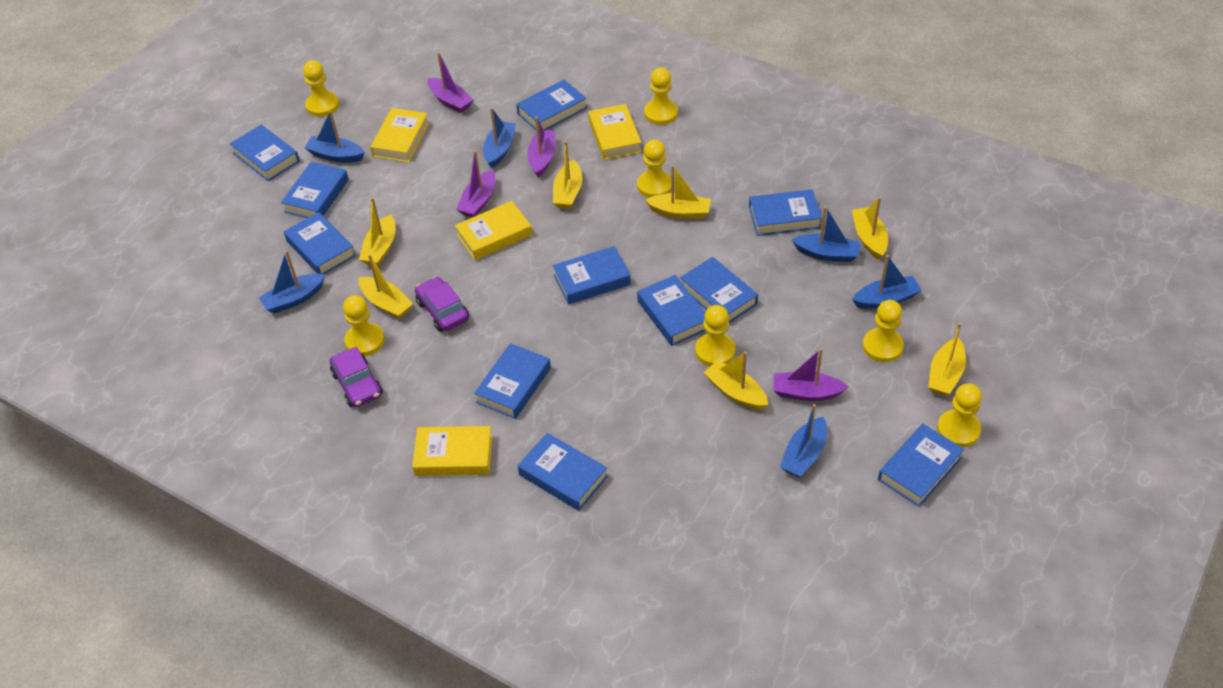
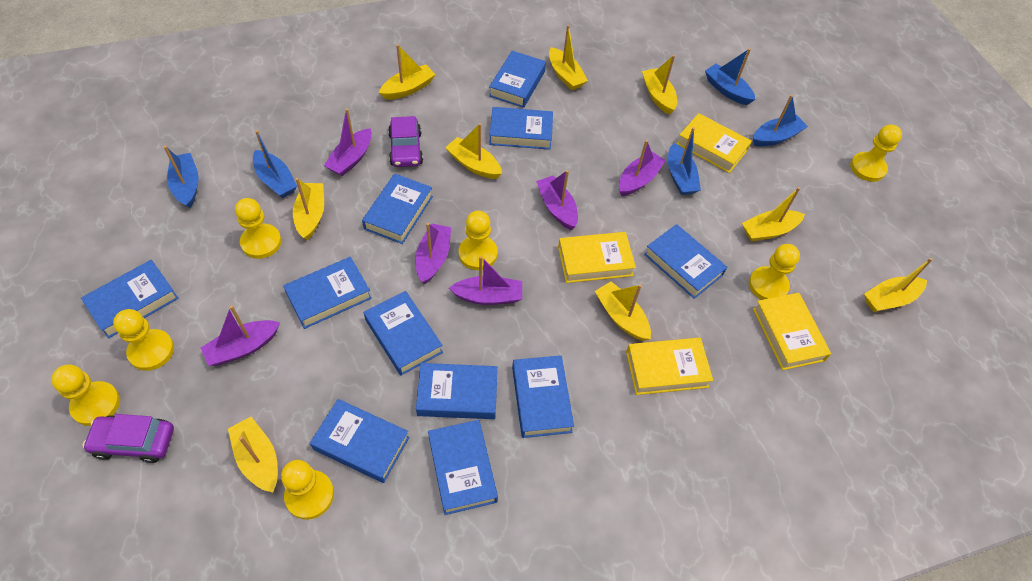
blue boat: 6 -> 5
purple boat: 4 -> 6
yellow boat: 7 -> 9

